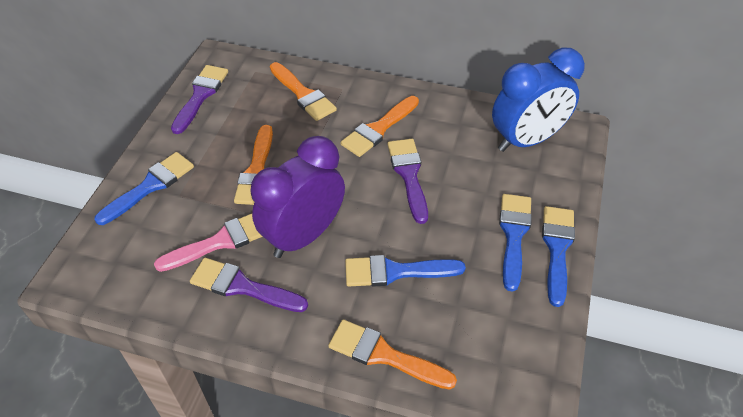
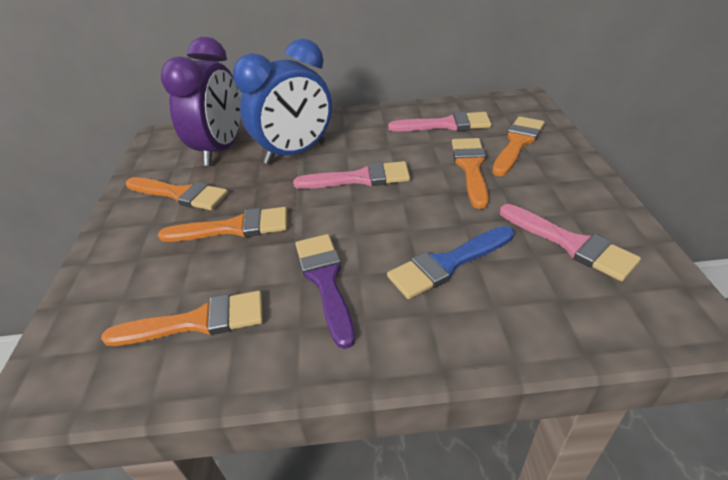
blue brush: 4 -> 1
orange brush: 4 -> 5
pink brush: 1 -> 3
purple brush: 3 -> 1

